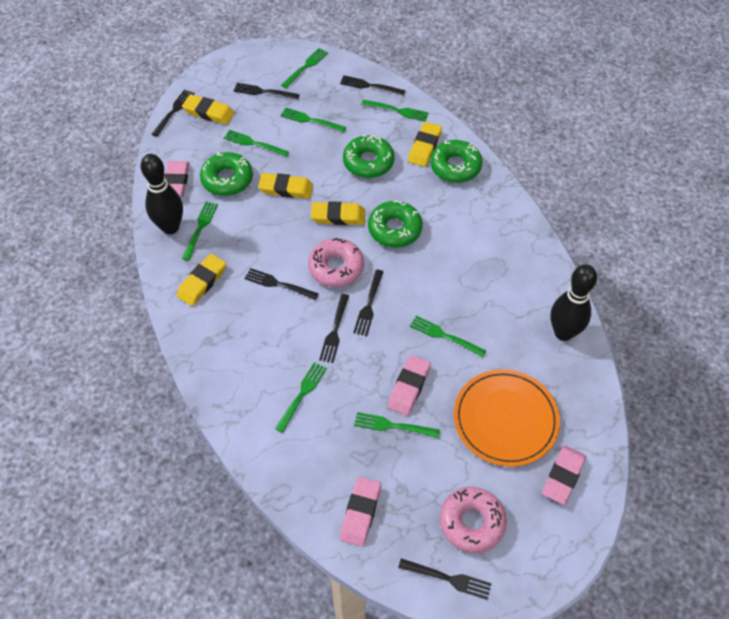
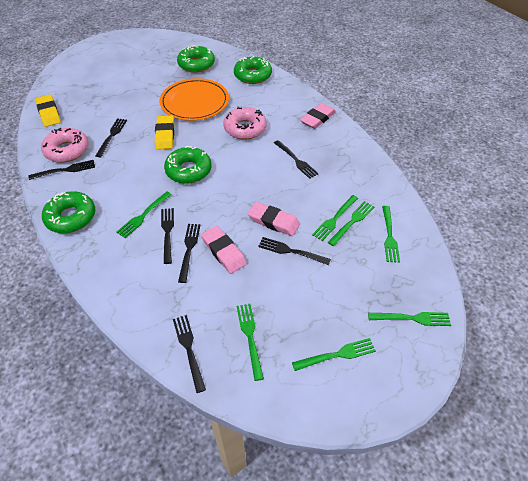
black bowling pin: 2 -> 0
green fork: 8 -> 7
pink eraser: 4 -> 3
yellow eraser: 5 -> 2

